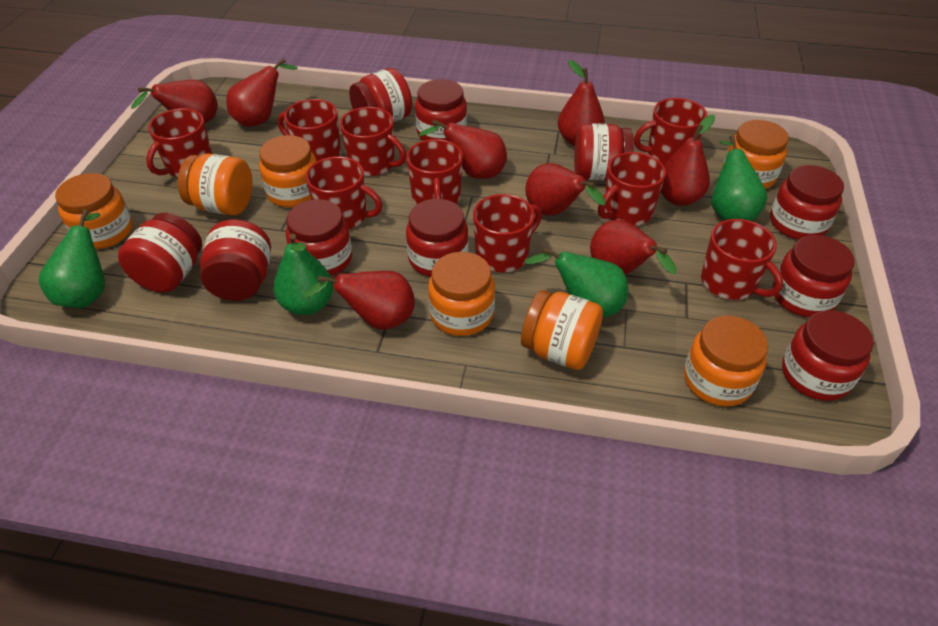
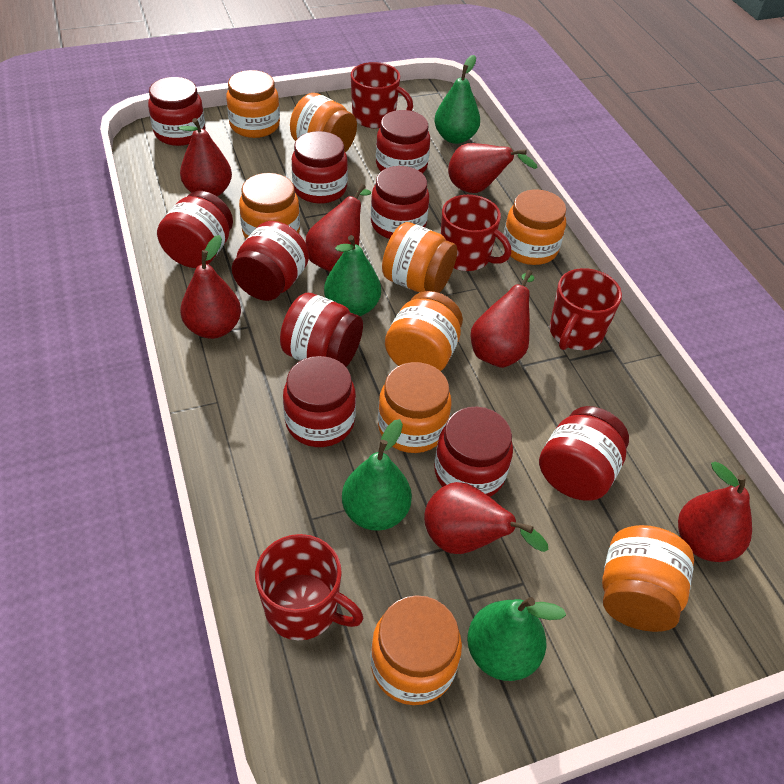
orange jar: 7 -> 9
red mug: 9 -> 4
red pear: 8 -> 7

